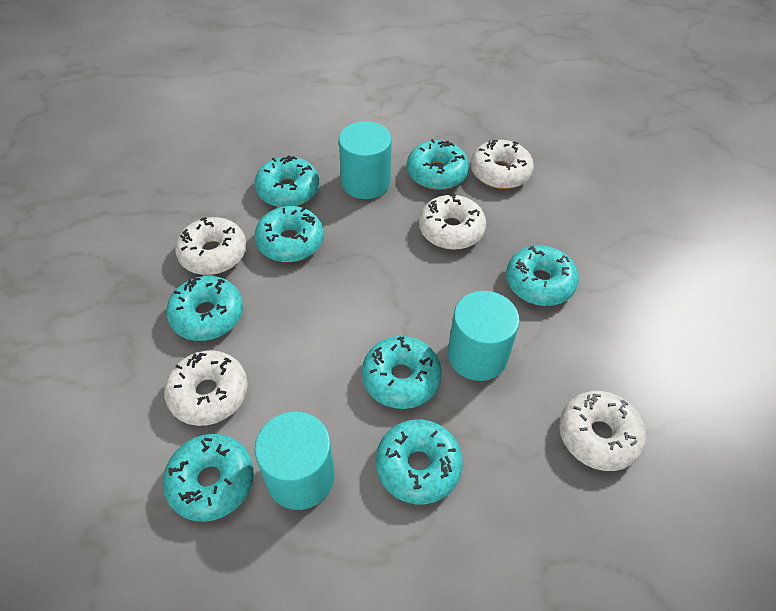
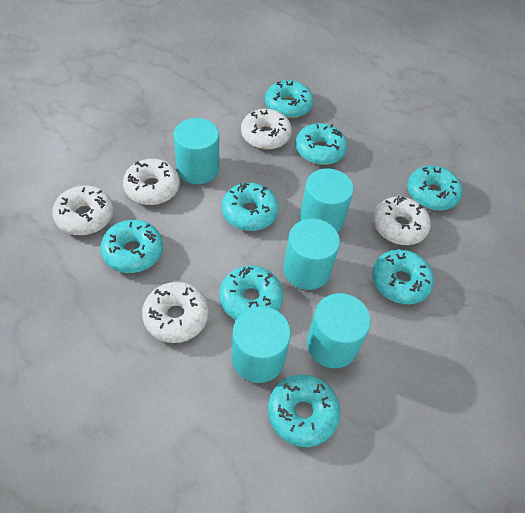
turquoise cylinder: 3 -> 5

